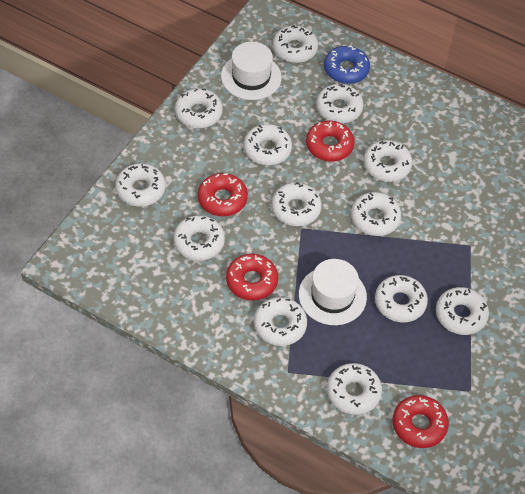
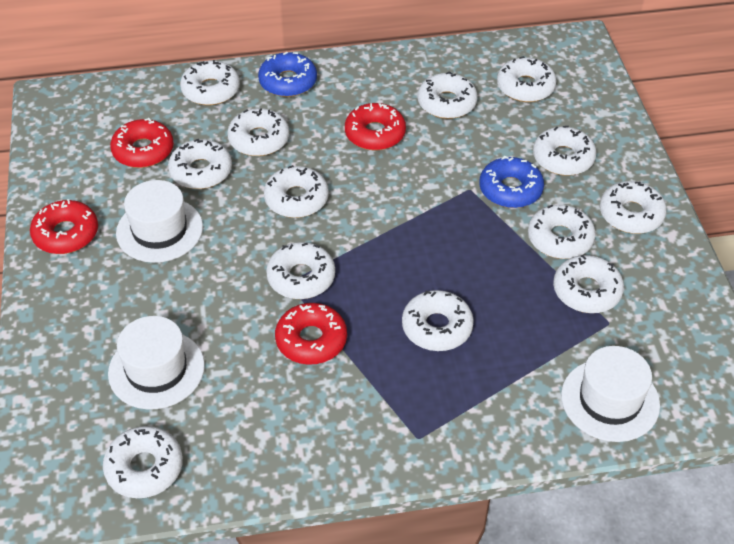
blue donut: 1 -> 2
white hat: 2 -> 3

